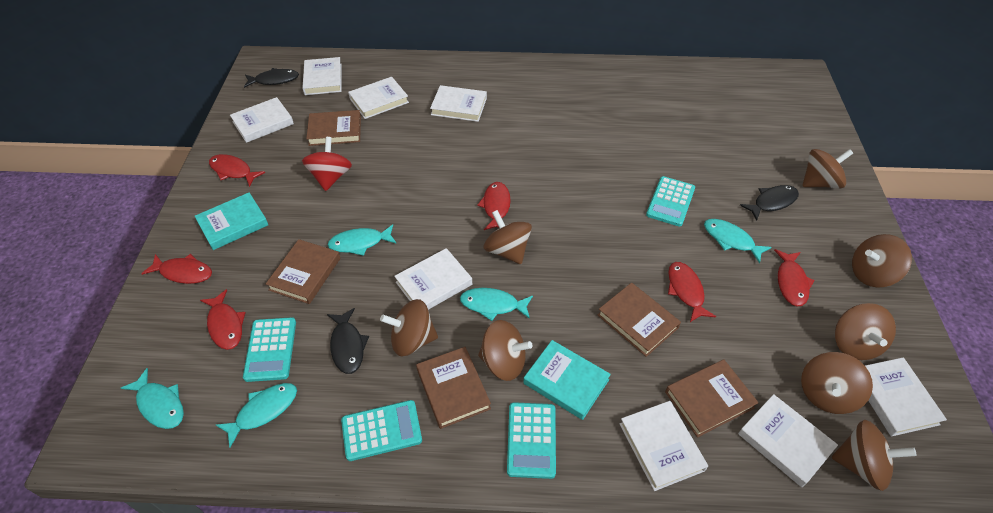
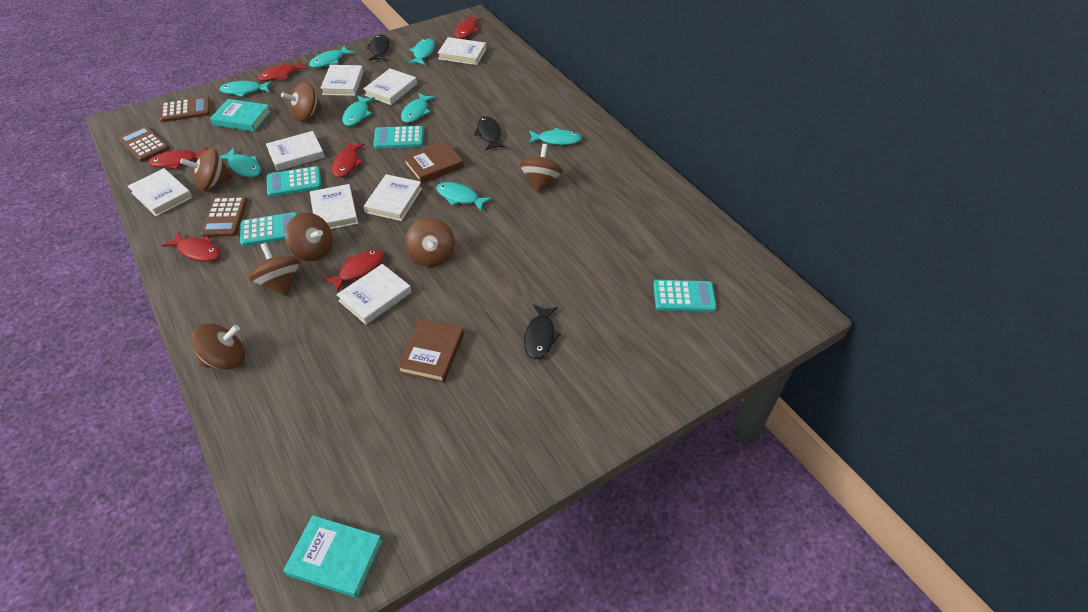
brown book: 5 -> 2
brown calculator: 0 -> 3
brown spinning top: 8 -> 7
red spinning top: 1 -> 0
turquoise fish: 5 -> 8

